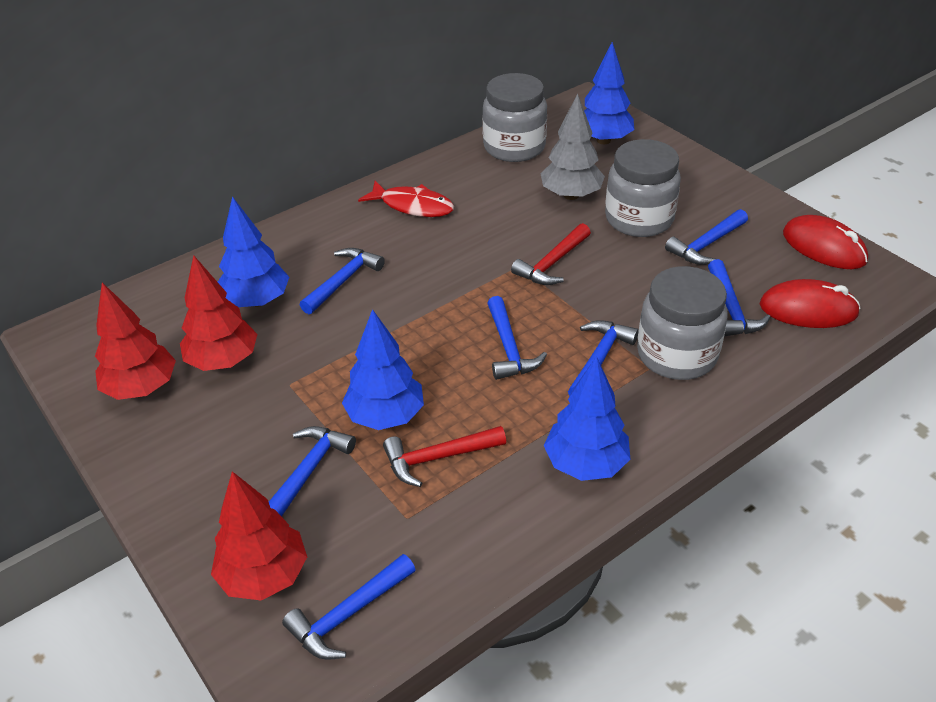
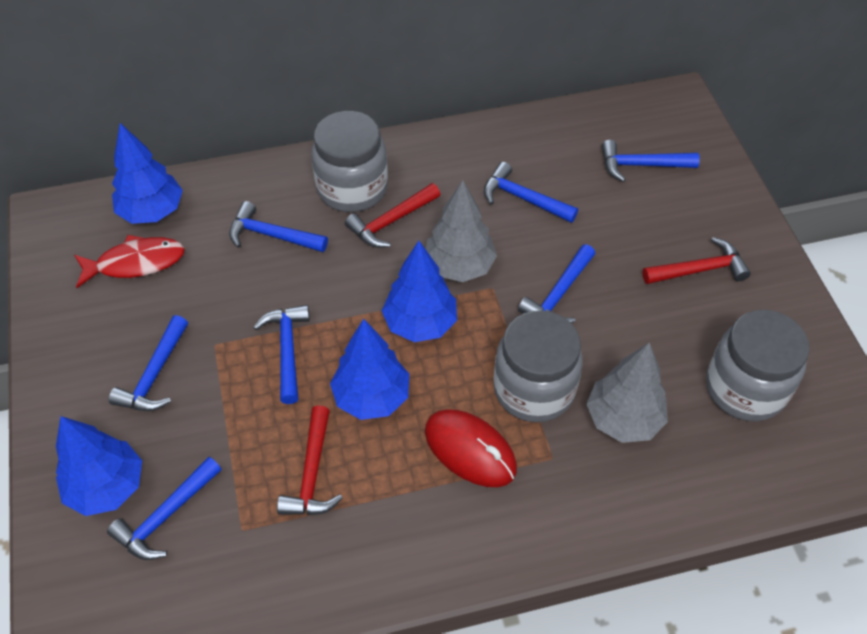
grey tree: 1 -> 2
red hammer: 2 -> 3
red mouse: 2 -> 1
red tree: 3 -> 0

